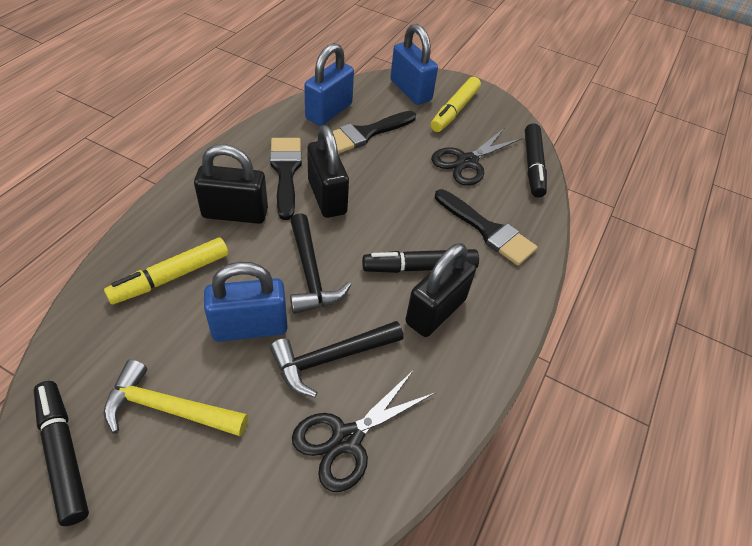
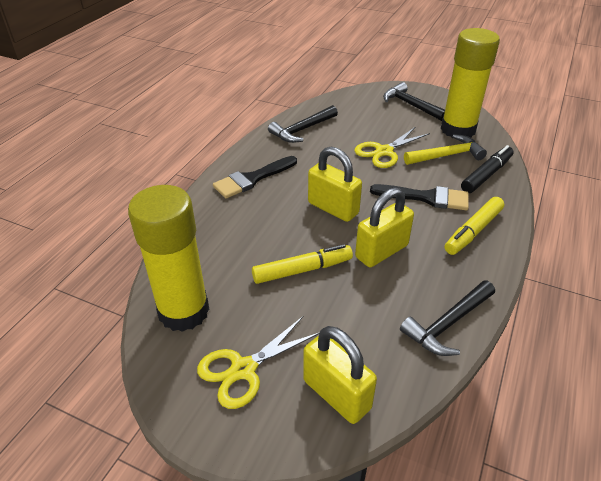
black brush: 3 -> 2
black hammer: 2 -> 3
black marker: 3 -> 1
black padlock: 3 -> 0
black scissors: 2 -> 0
blue padlock: 3 -> 0
yellow glue stick: 0 -> 2
yellow padlock: 0 -> 3
yellow scissors: 0 -> 2

